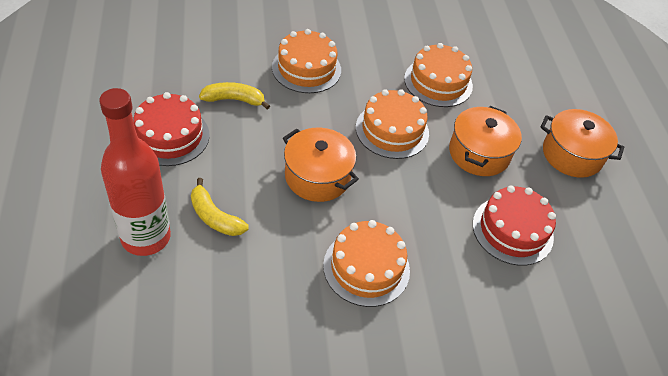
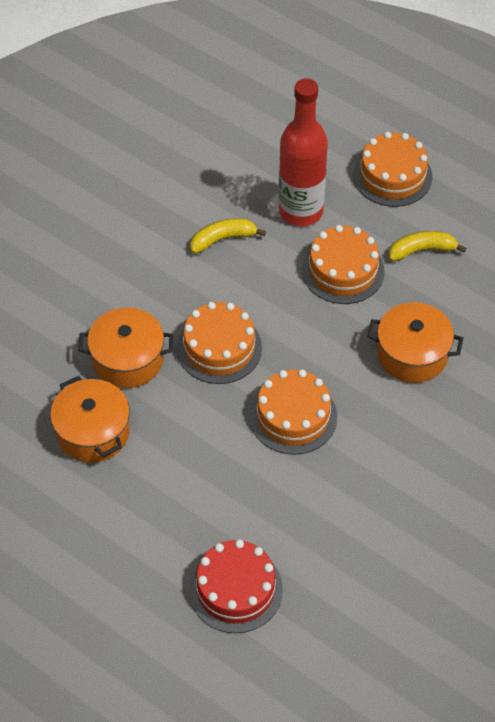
red cake: 2 -> 1

